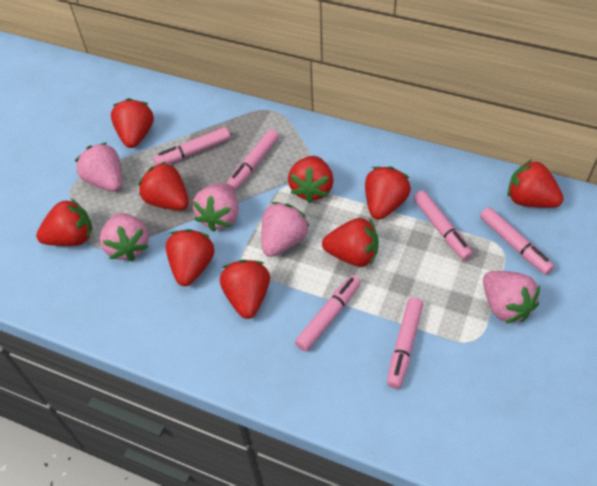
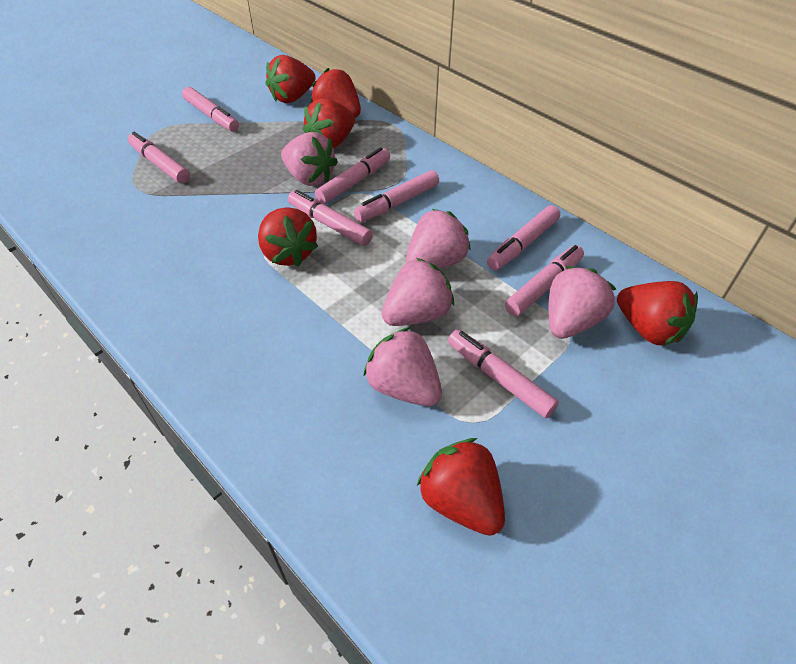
pink marker: 6 -> 8
red strawberry: 9 -> 6

